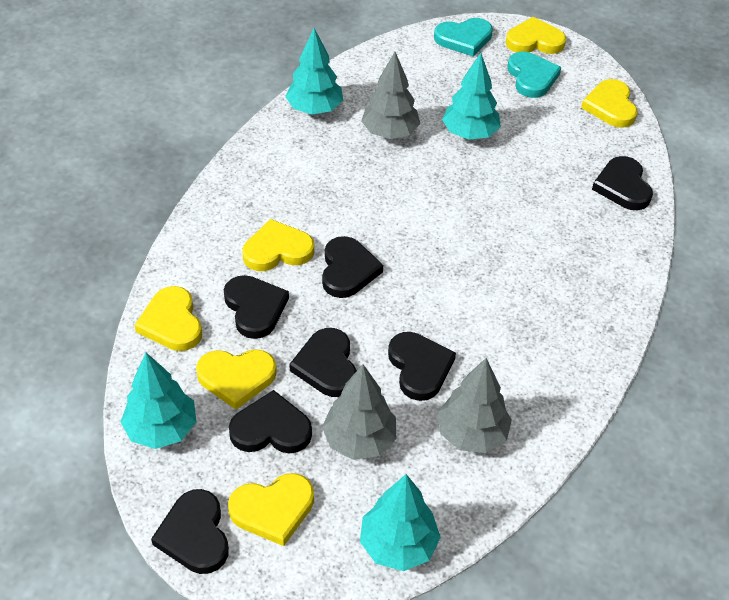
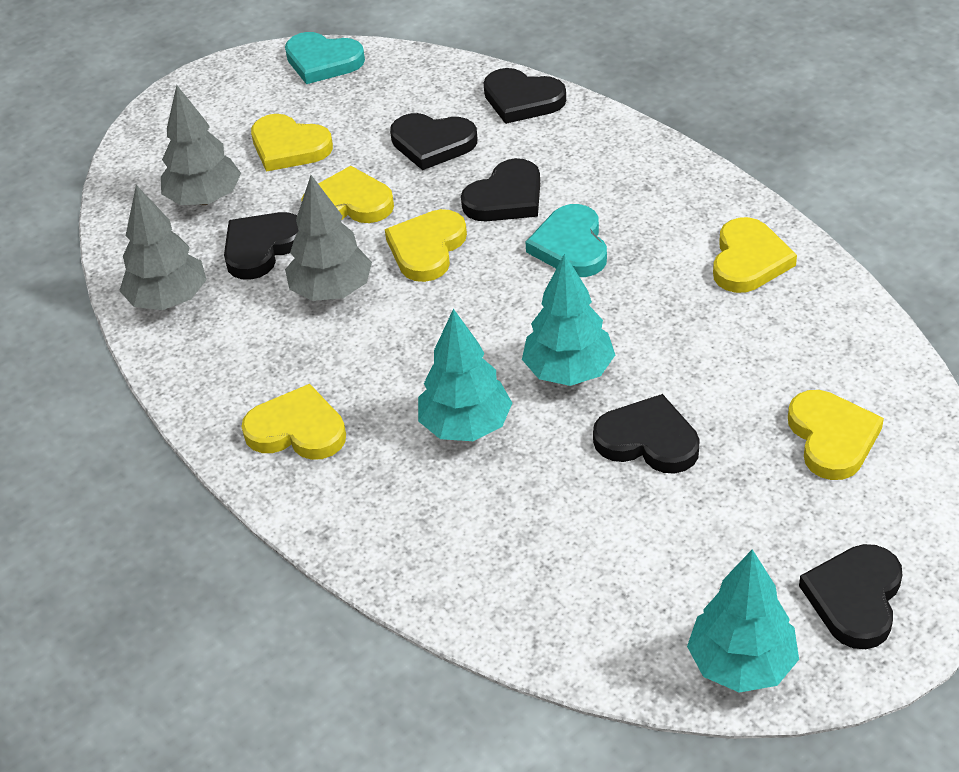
black heart: 7 -> 6
turquoise tree: 4 -> 3

